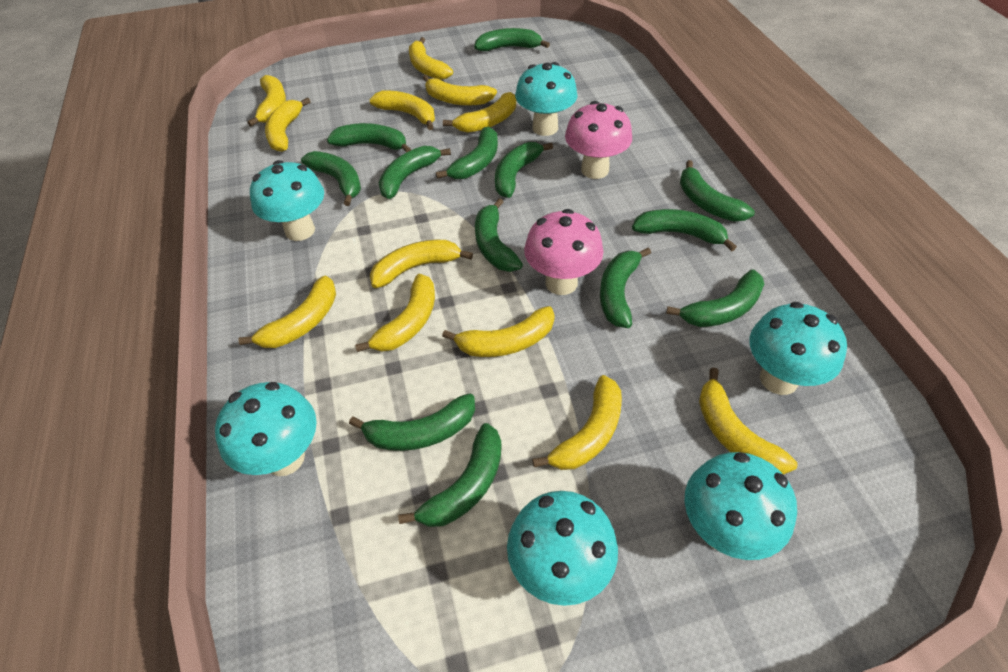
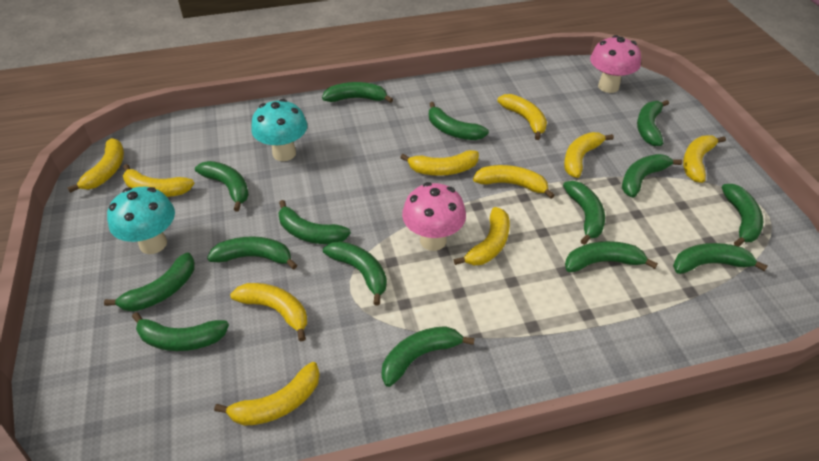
green banana: 13 -> 15
turquoise mushroom: 6 -> 2
yellow banana: 12 -> 10

